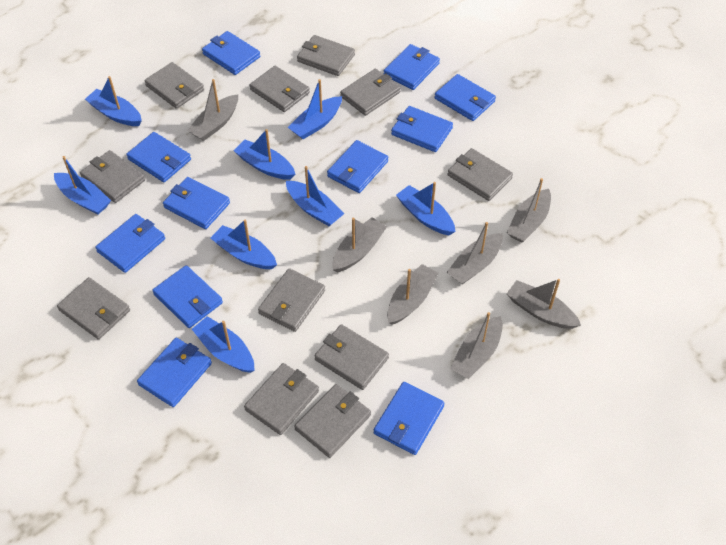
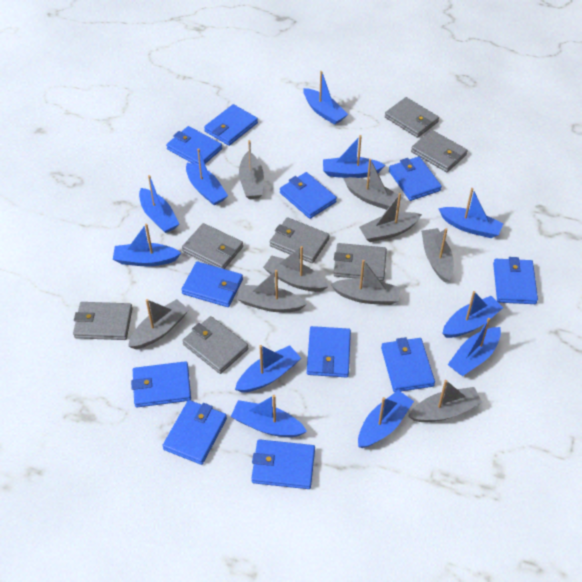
blue boat: 8 -> 11
grey boat: 7 -> 9
grey wallet: 11 -> 7

